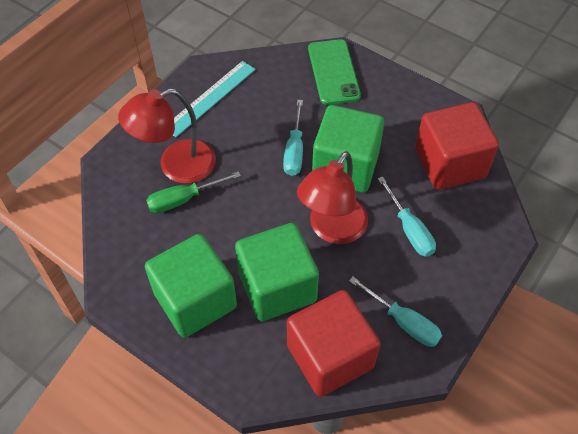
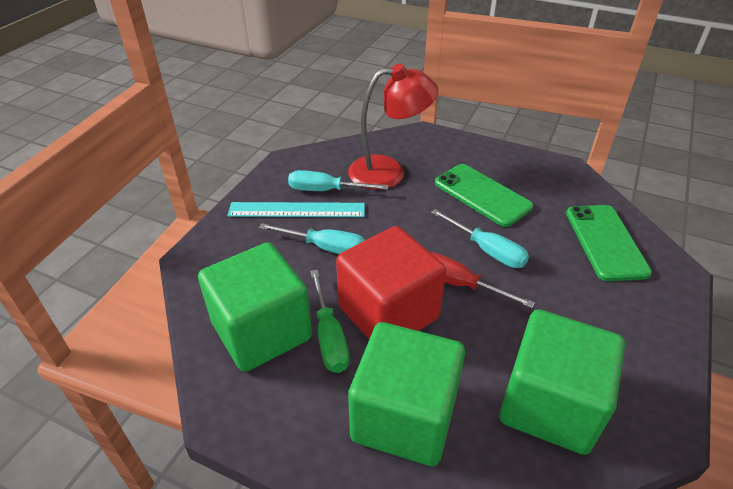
green phone: 1 -> 2
red cube: 2 -> 1
red lamp: 2 -> 1
red screwdriver: 0 -> 1

